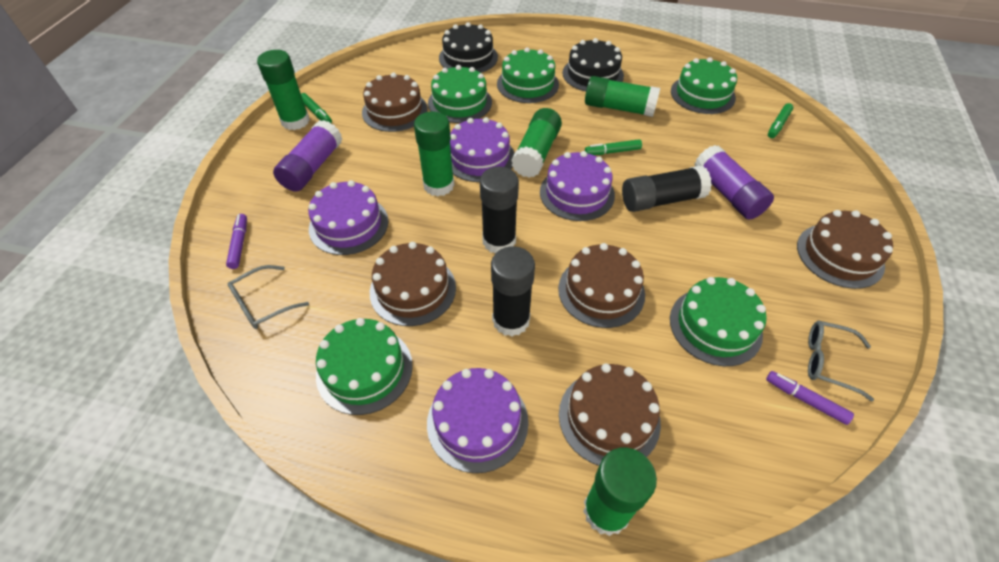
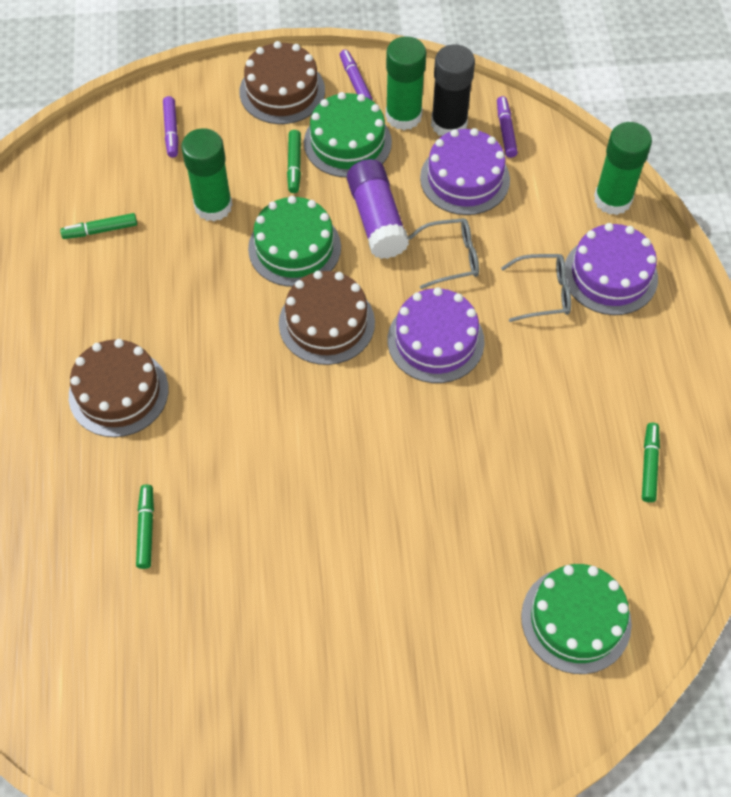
black cake: 2 -> 0
black glue stick: 3 -> 1
brown cake: 5 -> 3
green cake: 5 -> 3
green glue stick: 5 -> 3
green marker: 3 -> 4
purple cake: 4 -> 3
purple glue stick: 2 -> 1
purple marker: 2 -> 3

